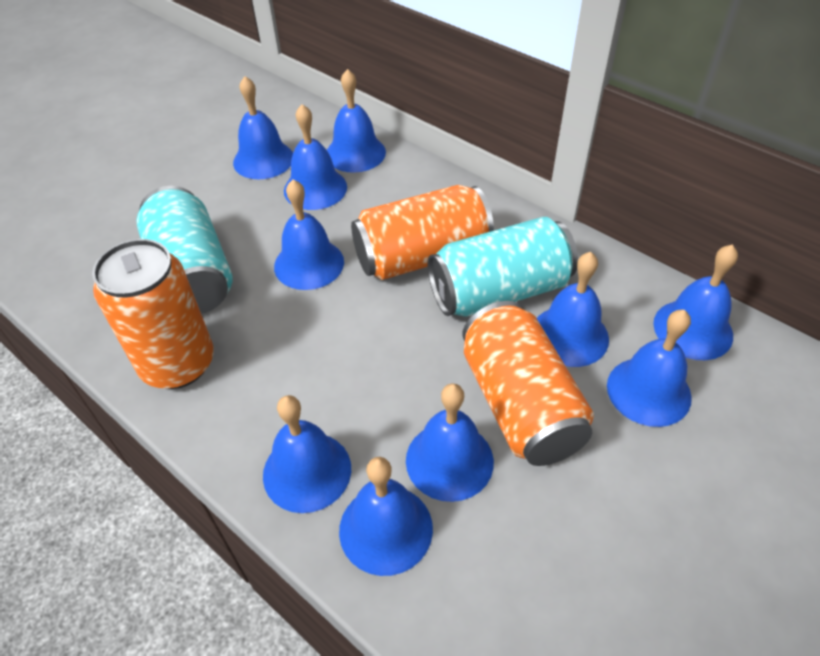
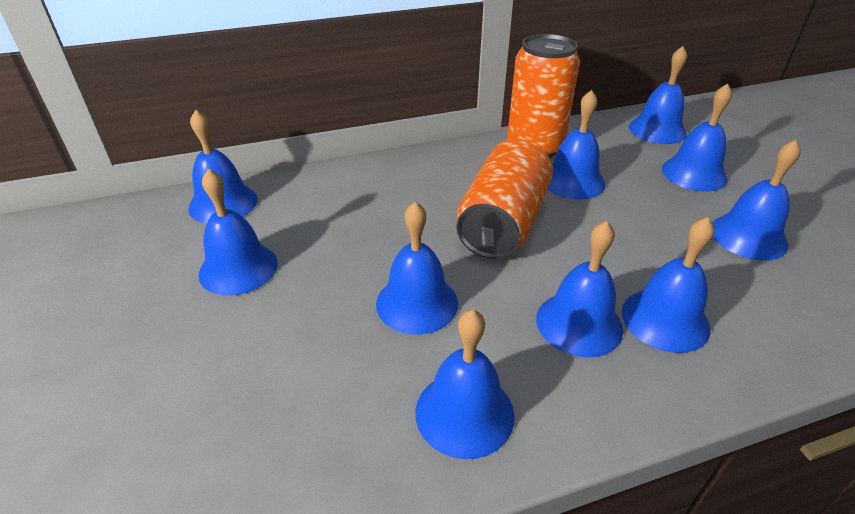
orange can: 3 -> 2
turquoise can: 2 -> 0

